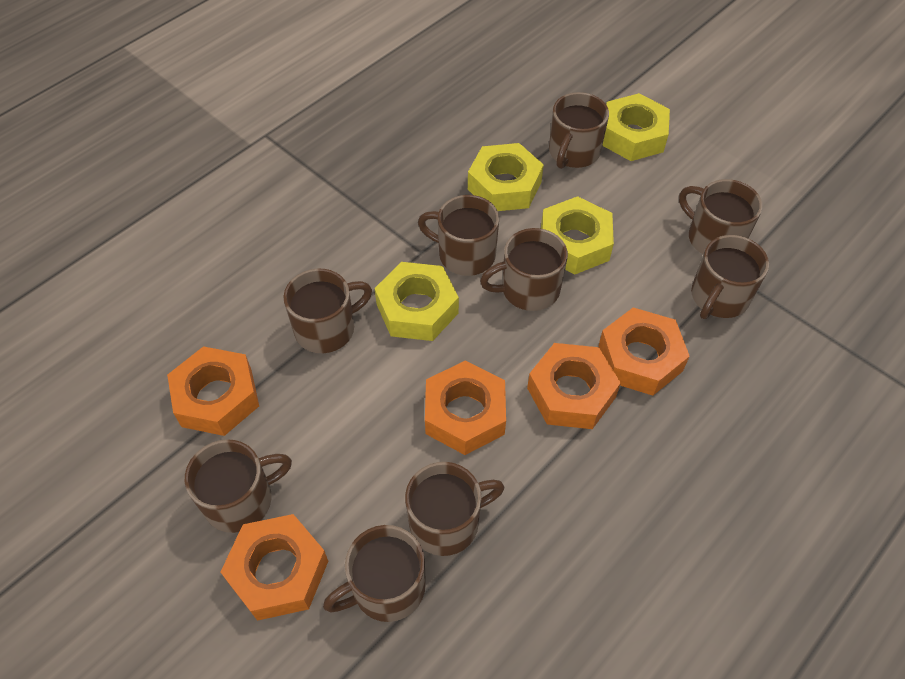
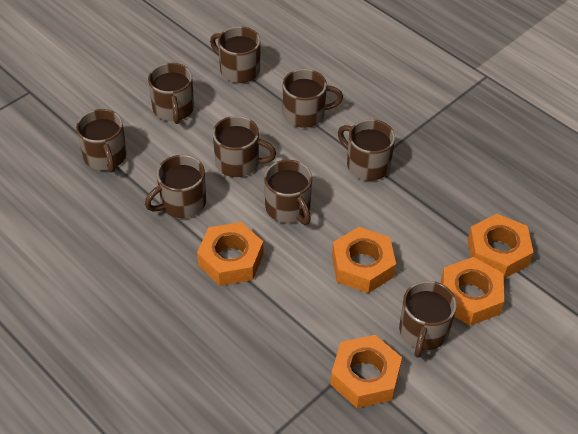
yellow nut: 4 -> 0

